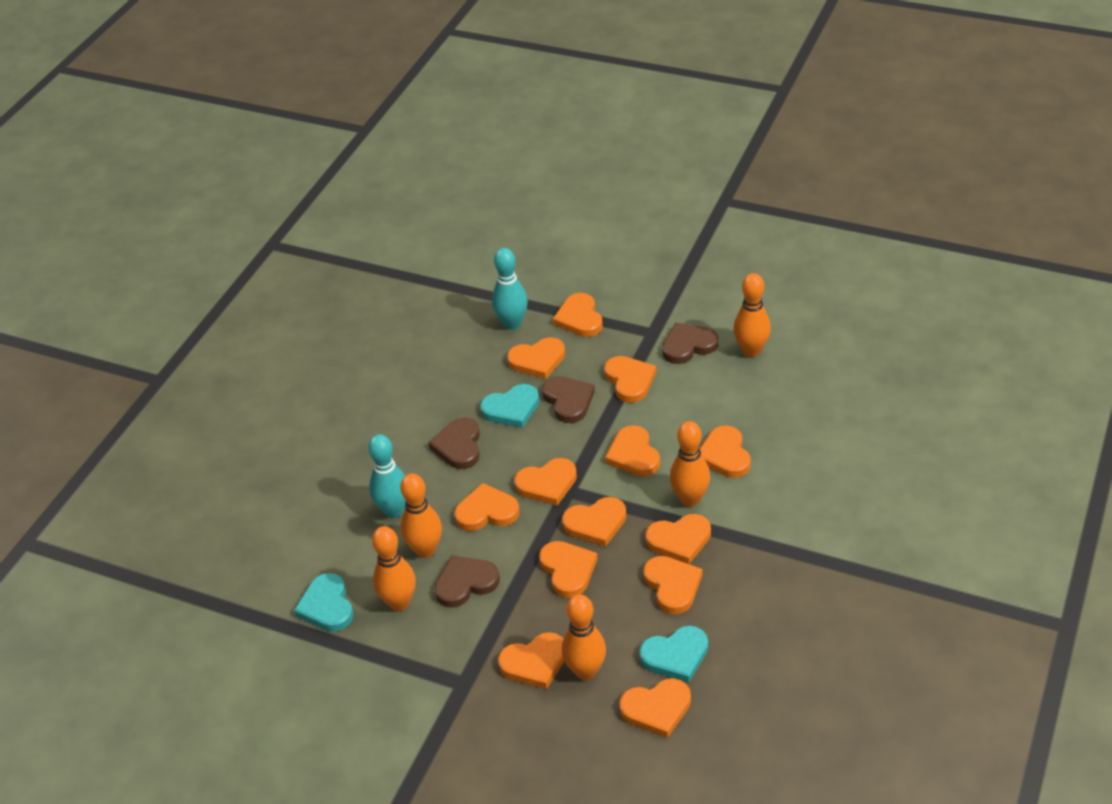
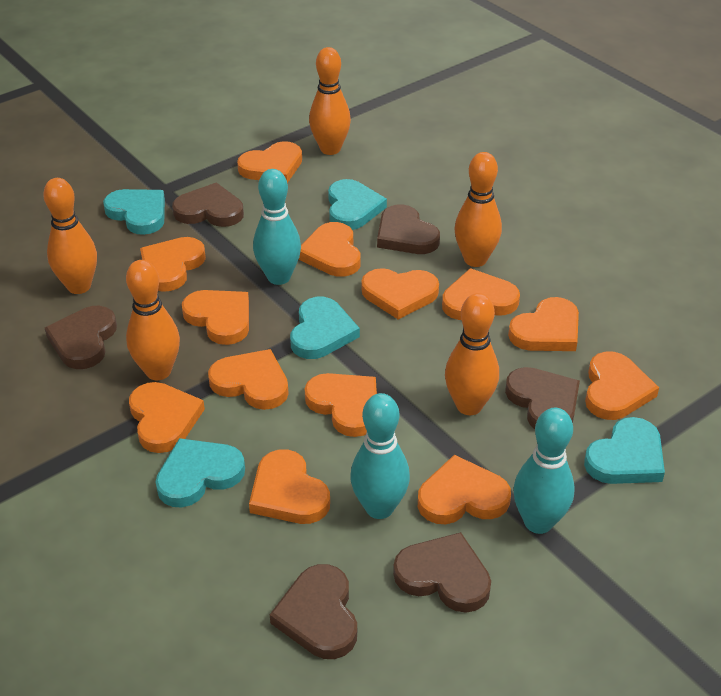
brown heart: 4 -> 6
turquoise bowling pin: 2 -> 3
turquoise heart: 3 -> 5

